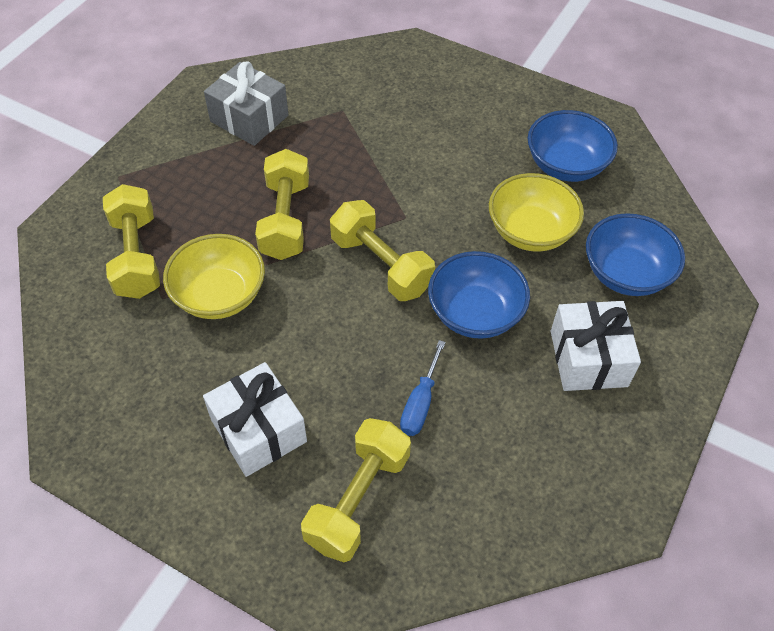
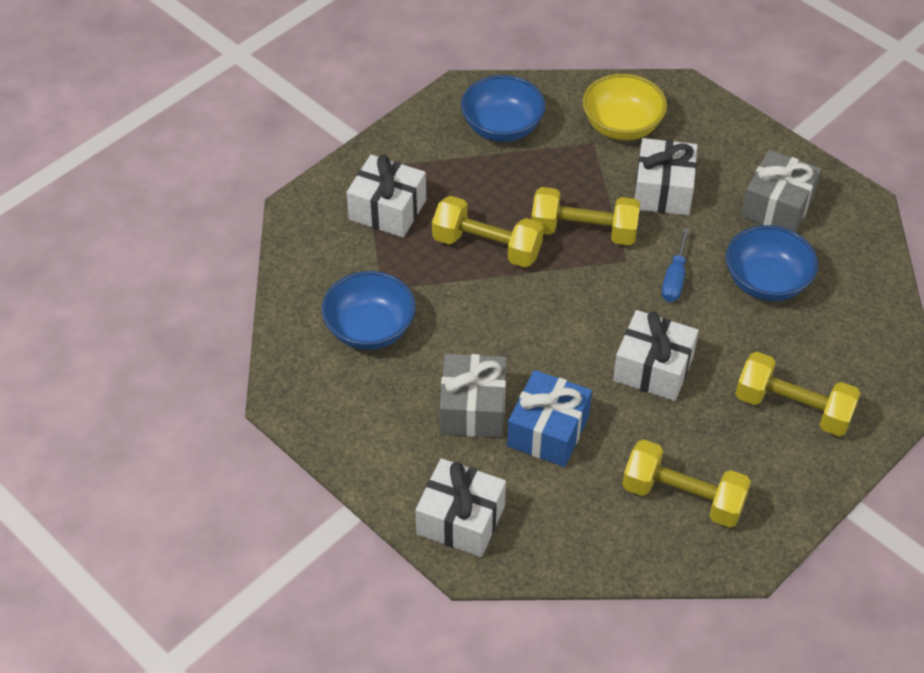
blue gift: 0 -> 1
grey gift: 1 -> 2
white gift: 2 -> 4
yellow bowl: 2 -> 1

